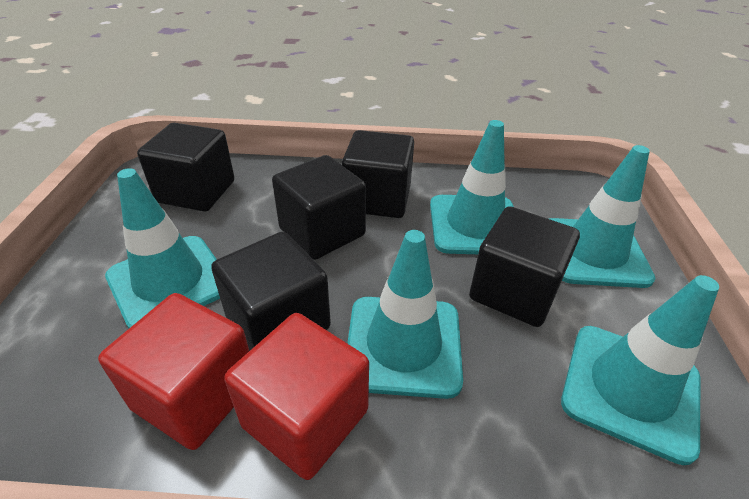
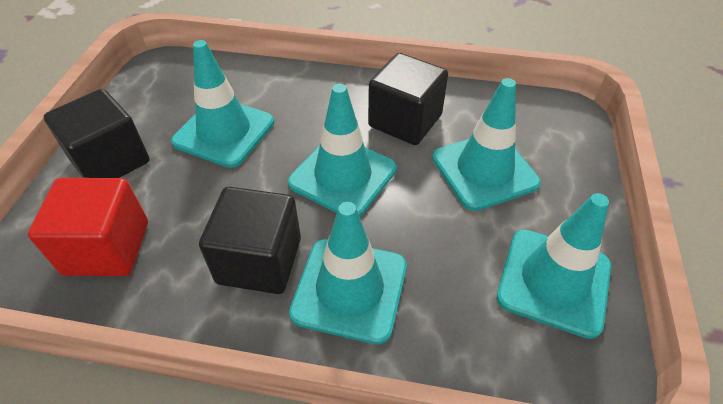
black cube: 5 -> 3
red cube: 2 -> 1

